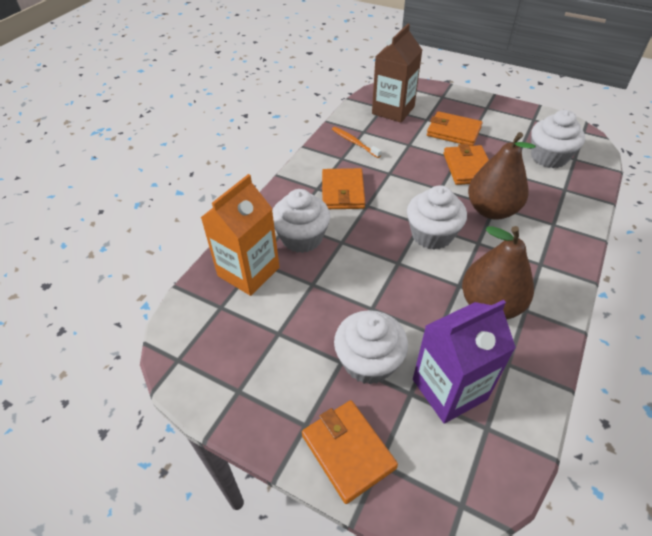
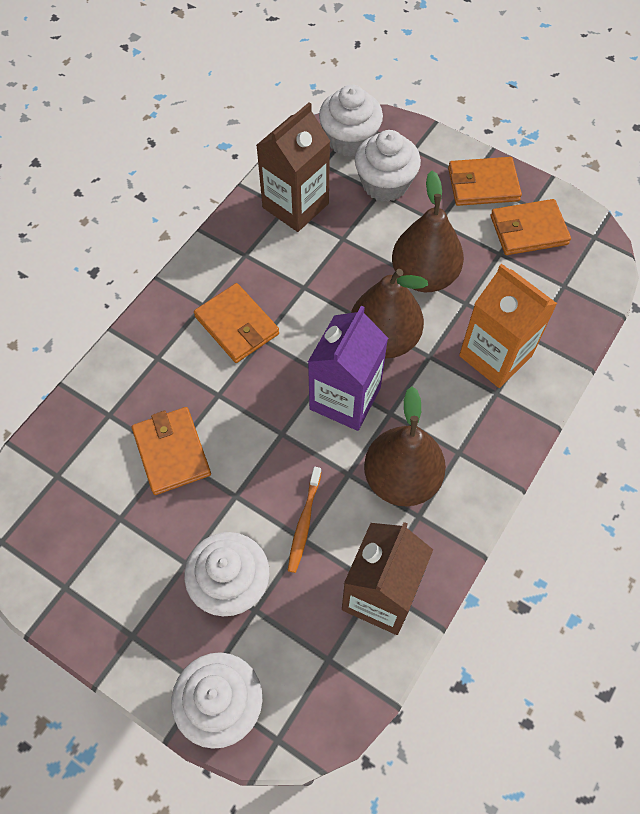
brown carton: 1 -> 2
brown pear: 2 -> 3

